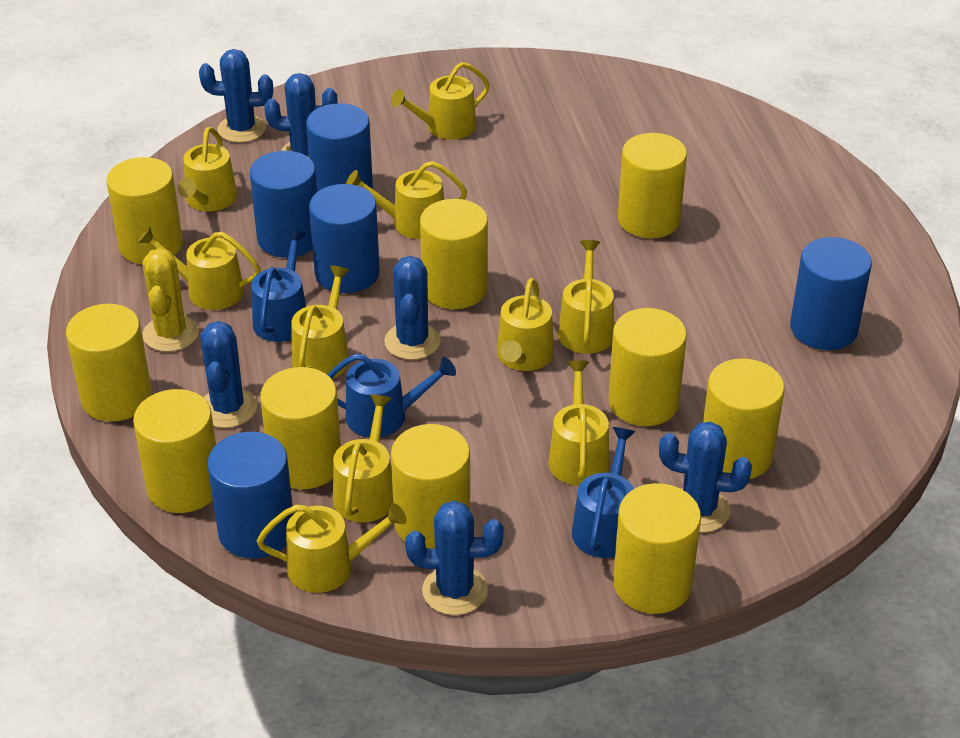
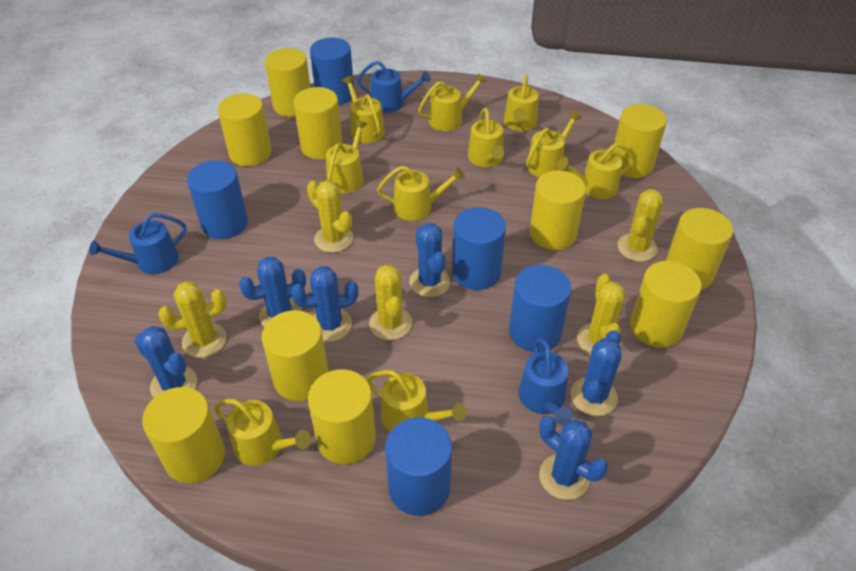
yellow cactus: 1 -> 5

